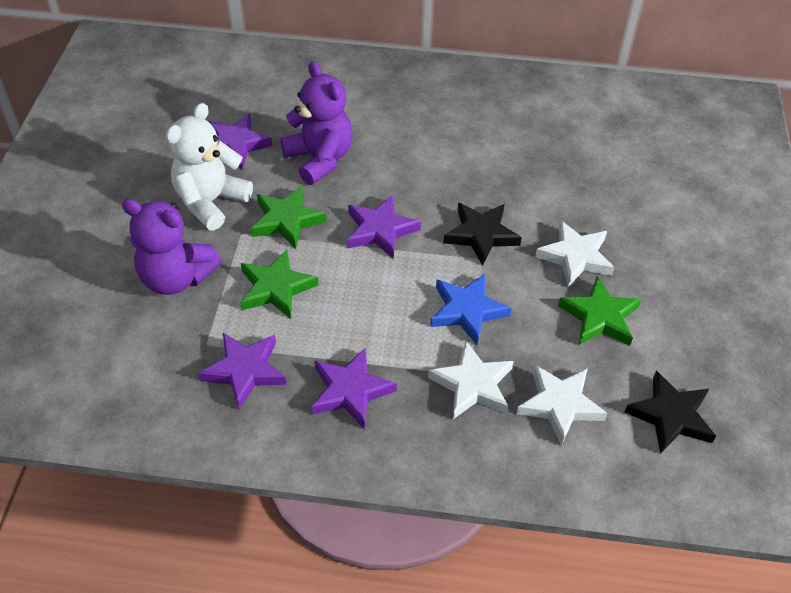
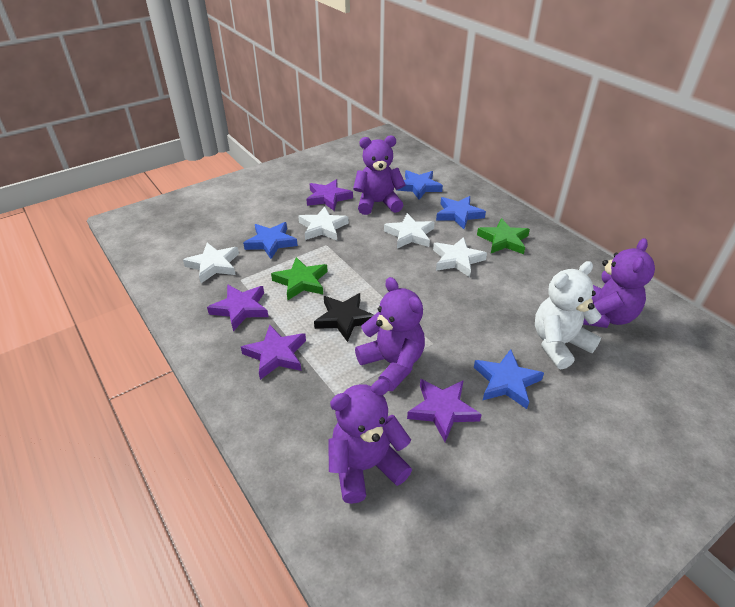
black star: 2 -> 1
blue star: 1 -> 4
green star: 3 -> 2
purple teddy bear: 2 -> 4
white star: 3 -> 4

